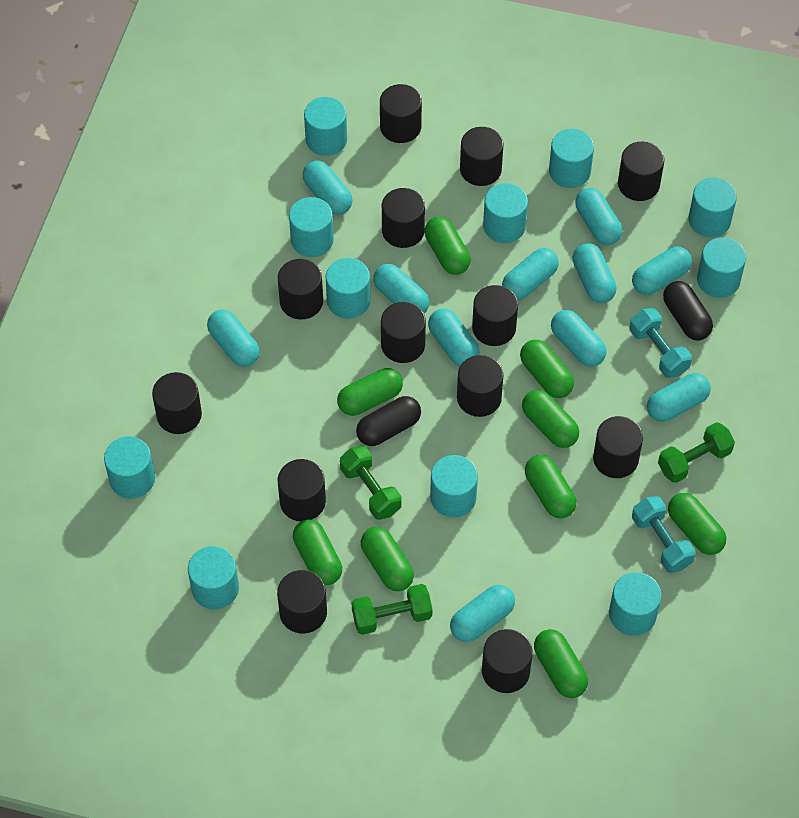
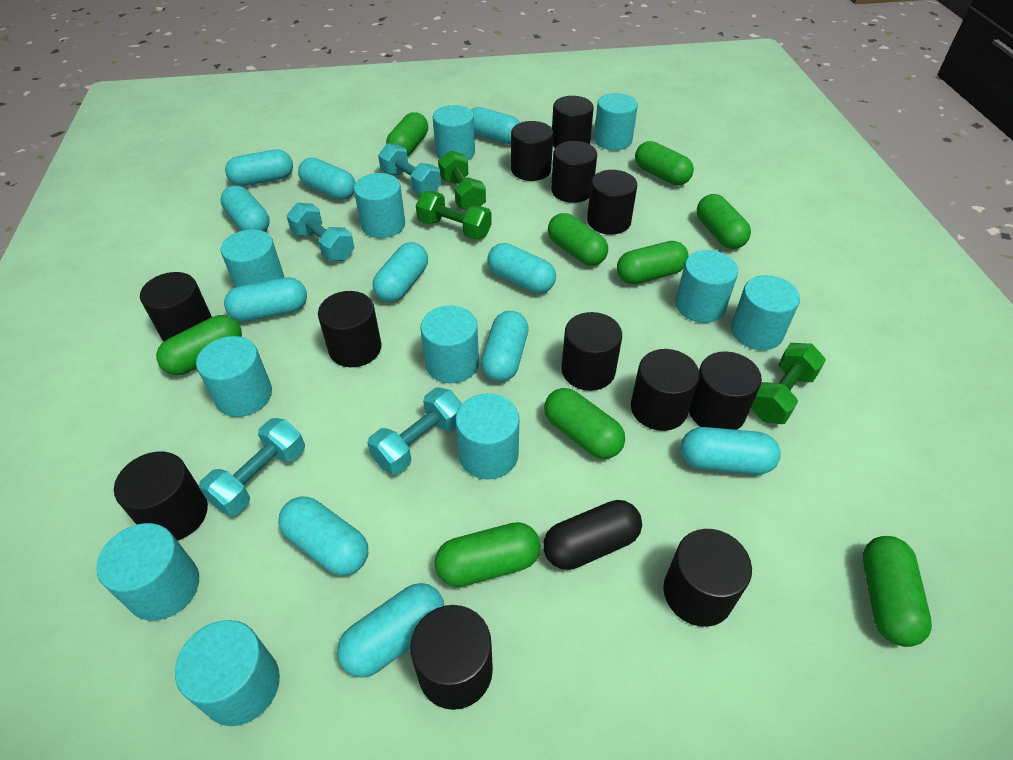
black capsule: 2 -> 1
black cylinder: 13 -> 12
turquoise dumbbell: 2 -> 4

